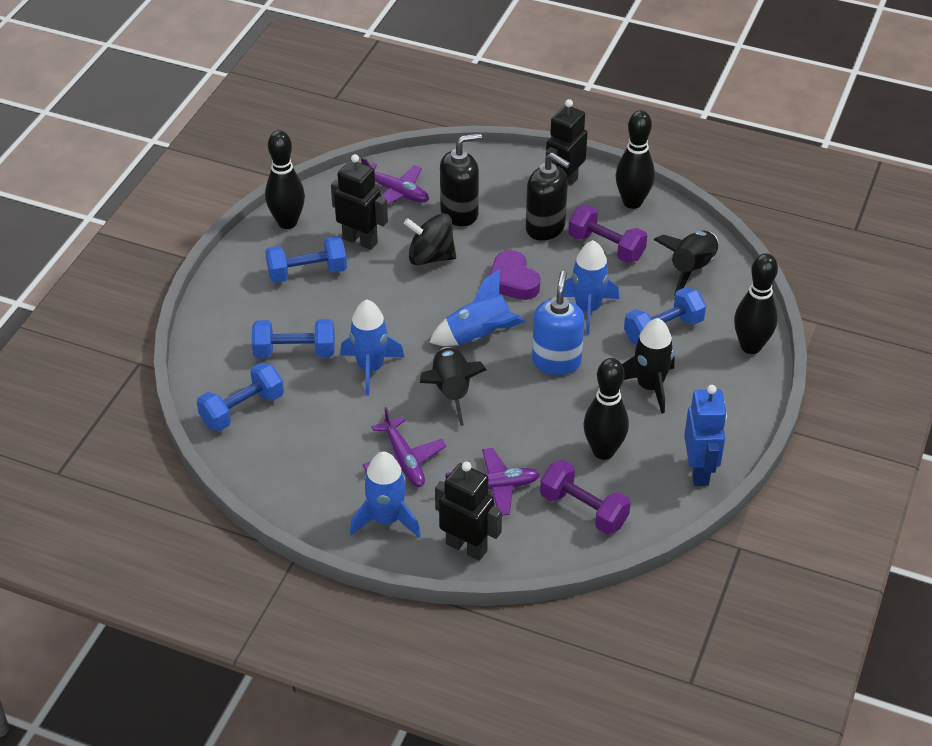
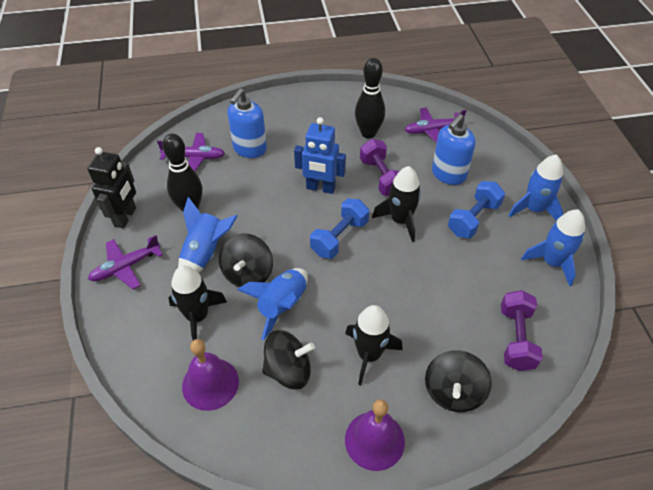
black bowling pin: 4 -> 2
black robot: 3 -> 1
black soap dispenser: 2 -> 0
black spinning top: 1 -> 3
blue dumbbell: 4 -> 2
blue soap dispenser: 1 -> 2
purple bell: 0 -> 2
purple heart: 1 -> 0

